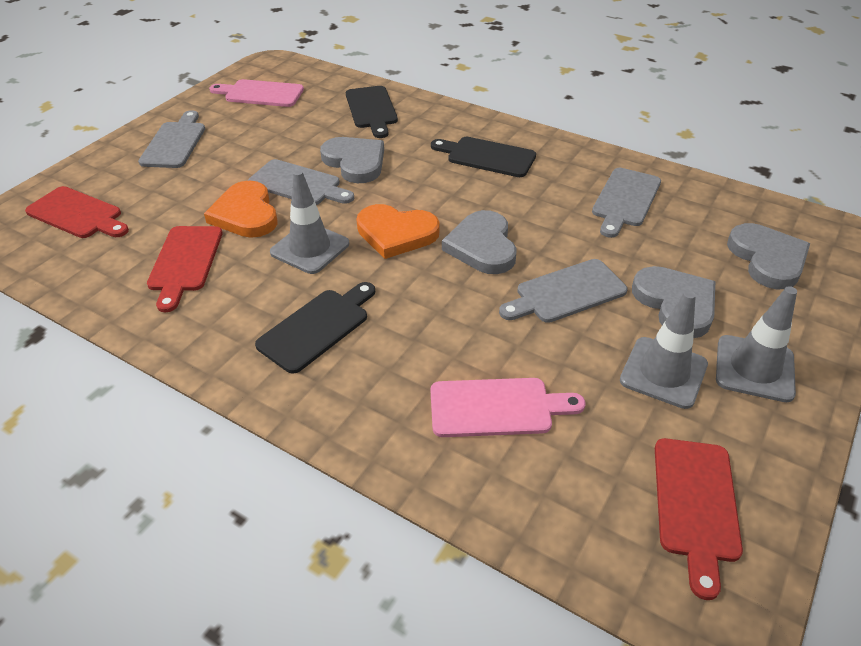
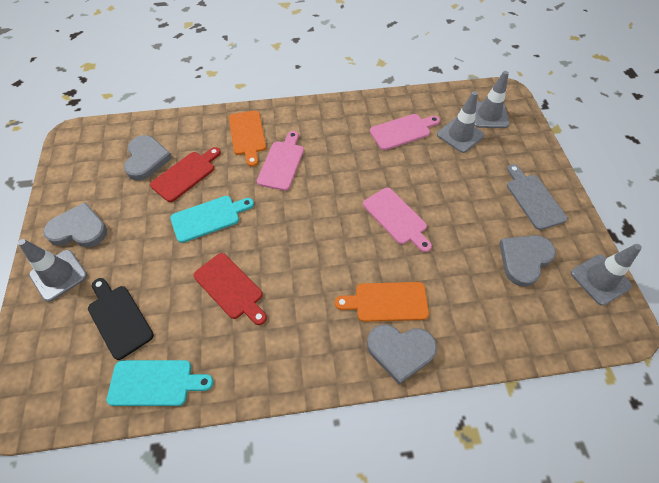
black cutting board: 3 -> 1
grey cutting board: 4 -> 1
grey traffic cone: 3 -> 4
orange cutting board: 0 -> 2
orange heart: 2 -> 0
pink cutting board: 2 -> 3
red cutting board: 3 -> 2
turquoise cutting board: 0 -> 2

